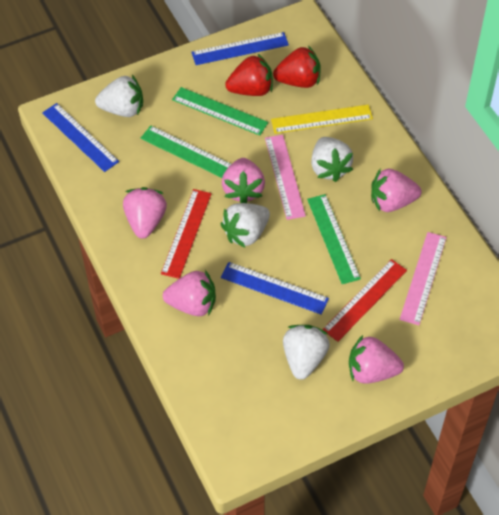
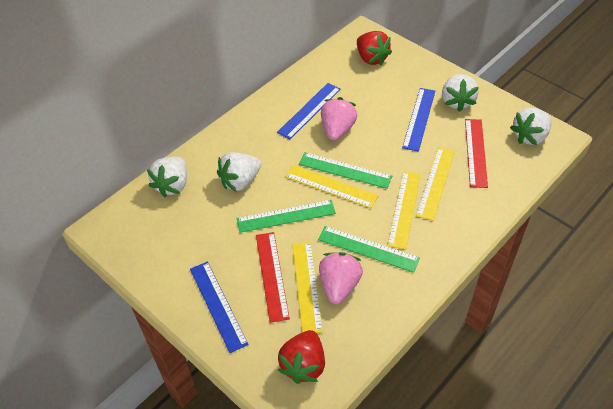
pink ruler: 2 -> 0
pink strawberry: 5 -> 2
yellow ruler: 1 -> 4

